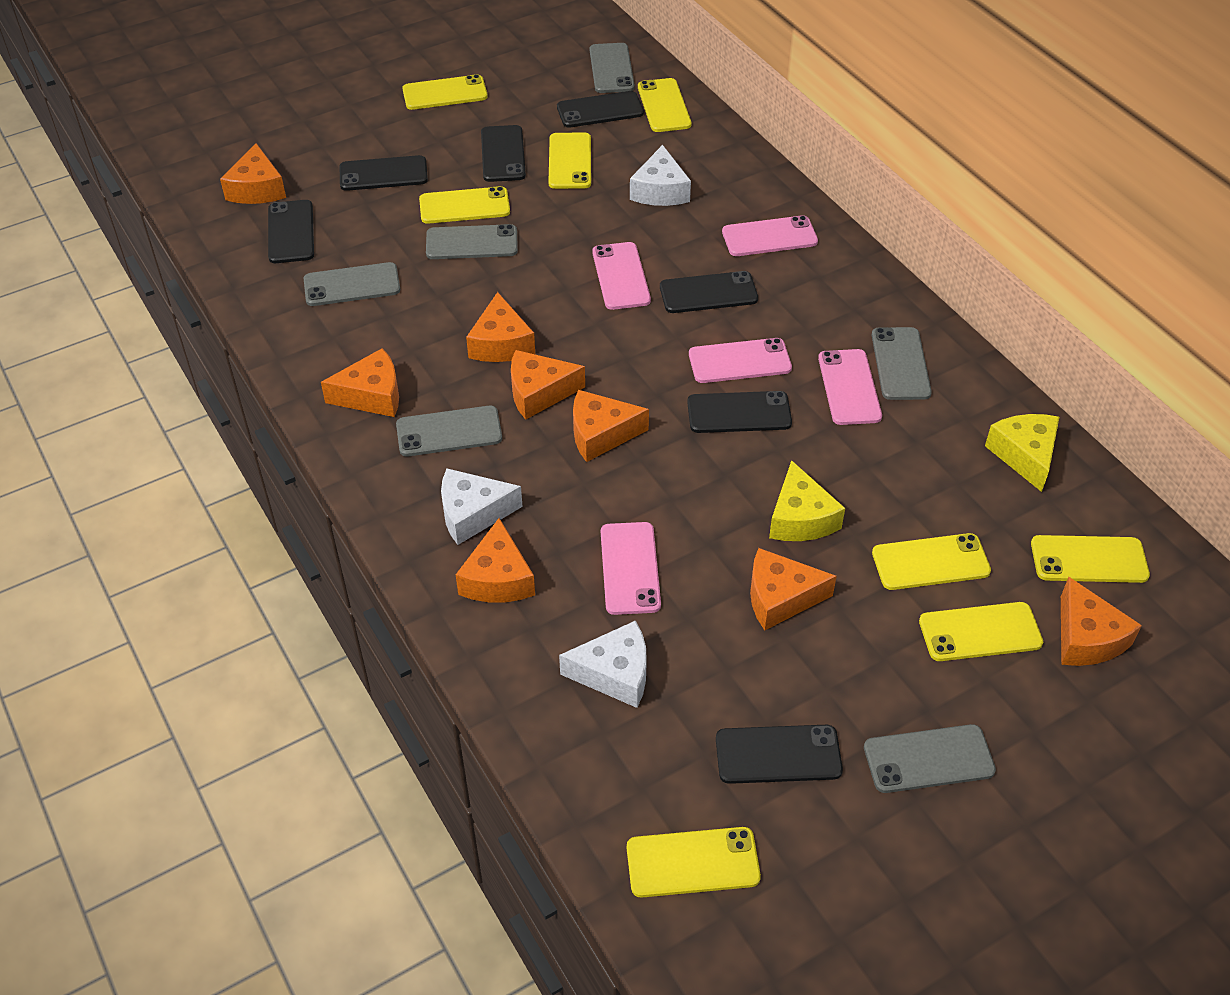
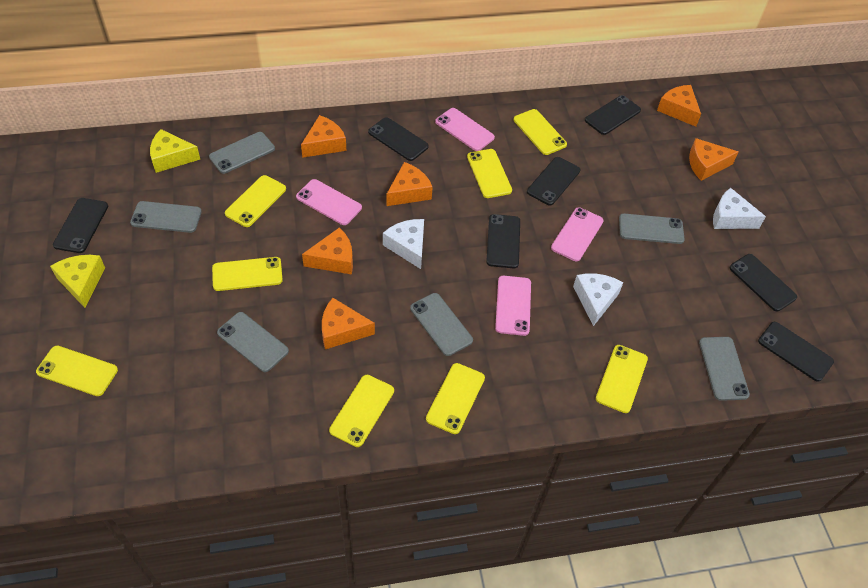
orange cheese: 8 -> 6
pink phone: 5 -> 4

